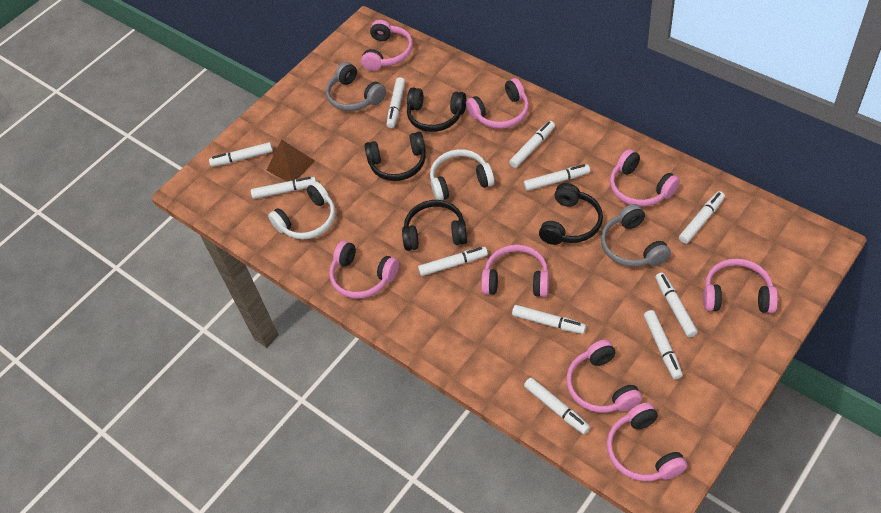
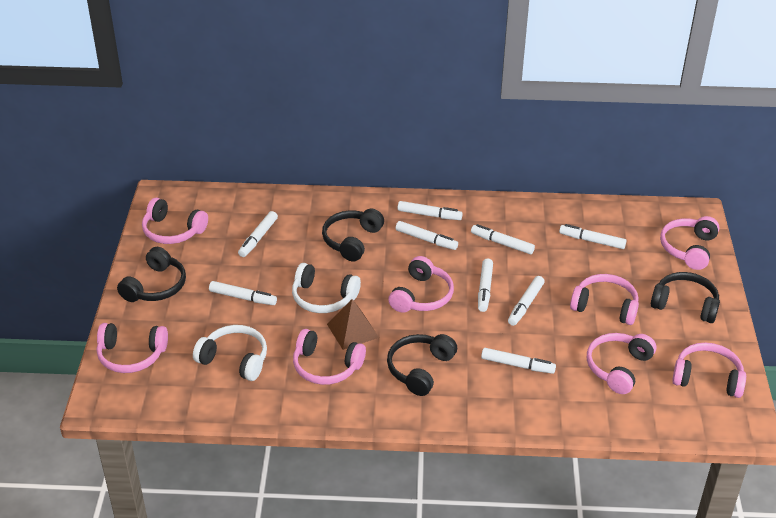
grey headphones: 2 -> 0
white marker: 11 -> 9

